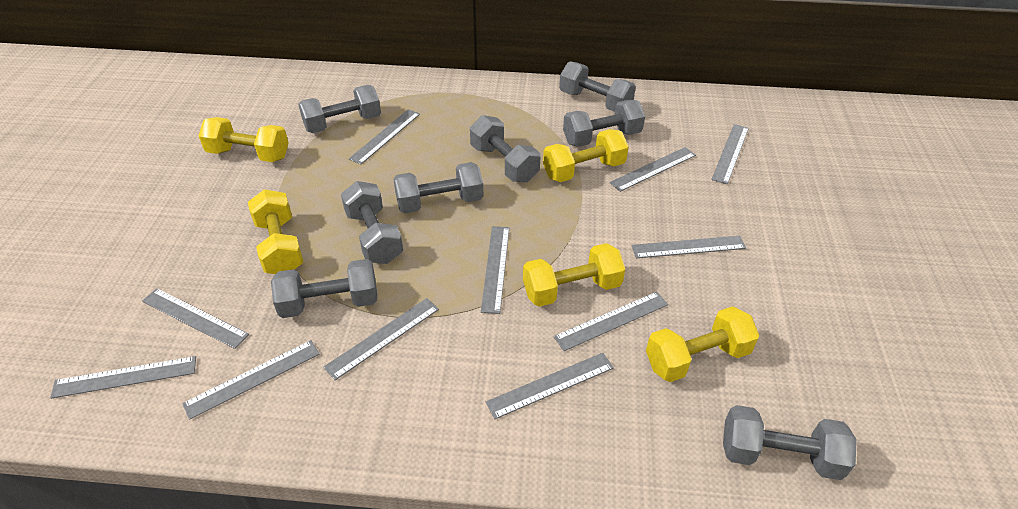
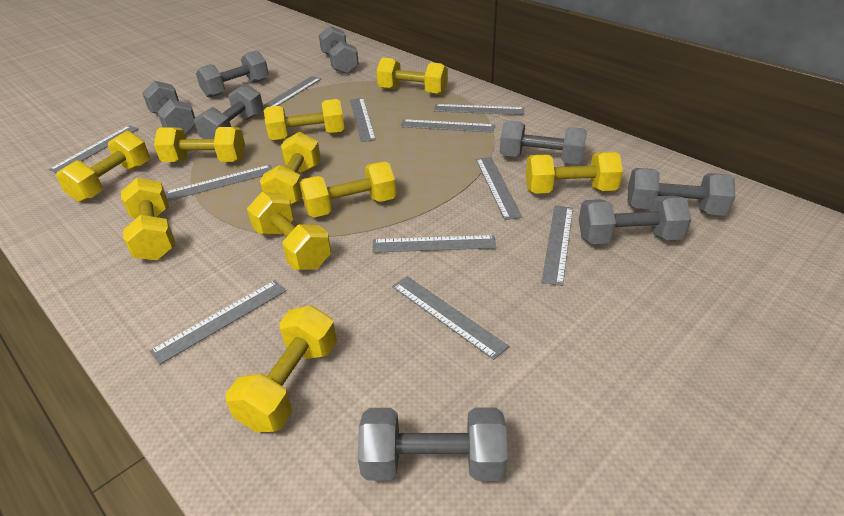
yellow dumbbell: 5 -> 10

